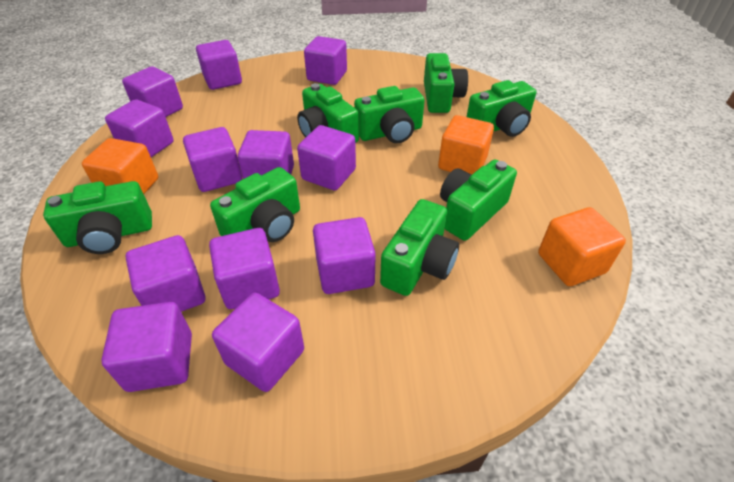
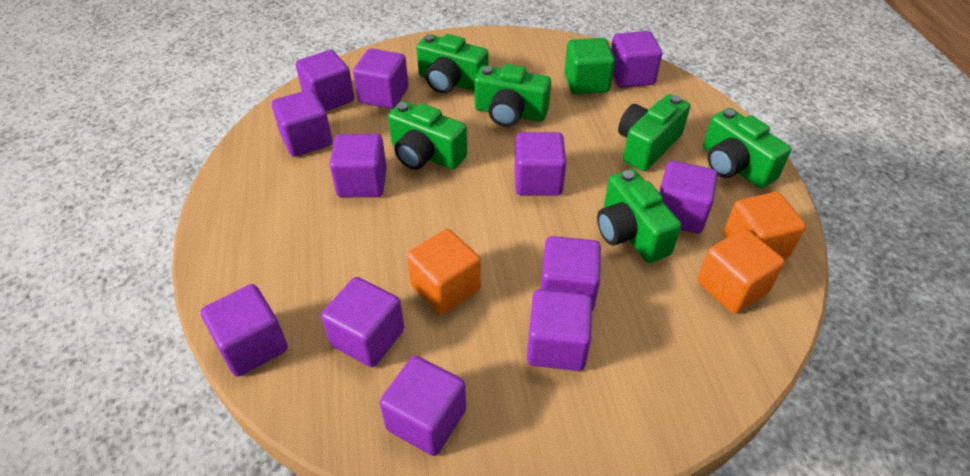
green camera: 8 -> 6
green cube: 0 -> 1

